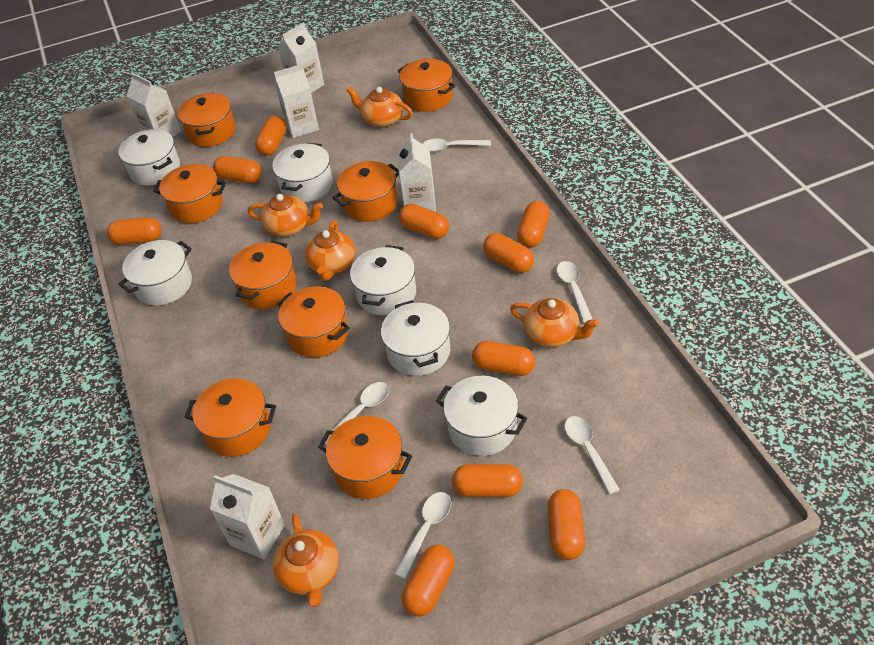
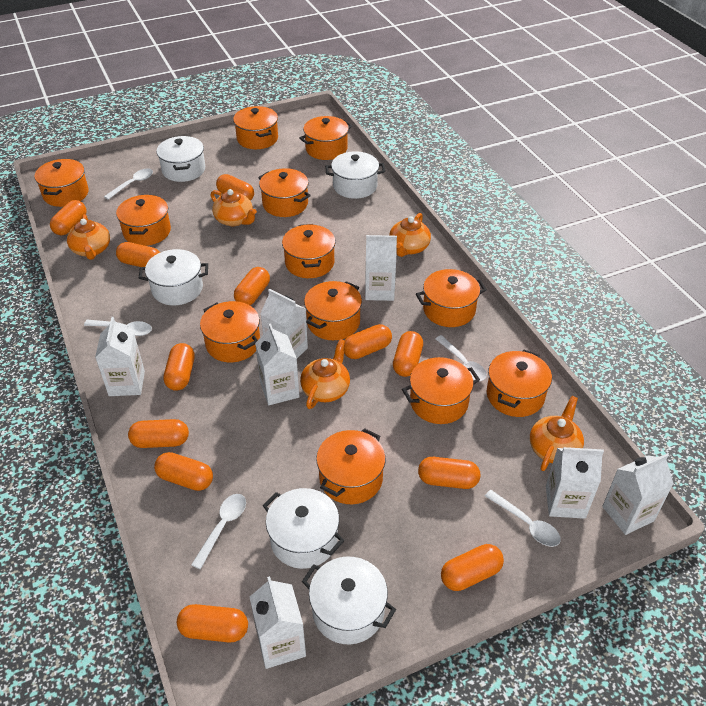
orange capsule: 10 -> 12
orange pot: 8 -> 12
white carton: 5 -> 7
white pot: 6 -> 5

